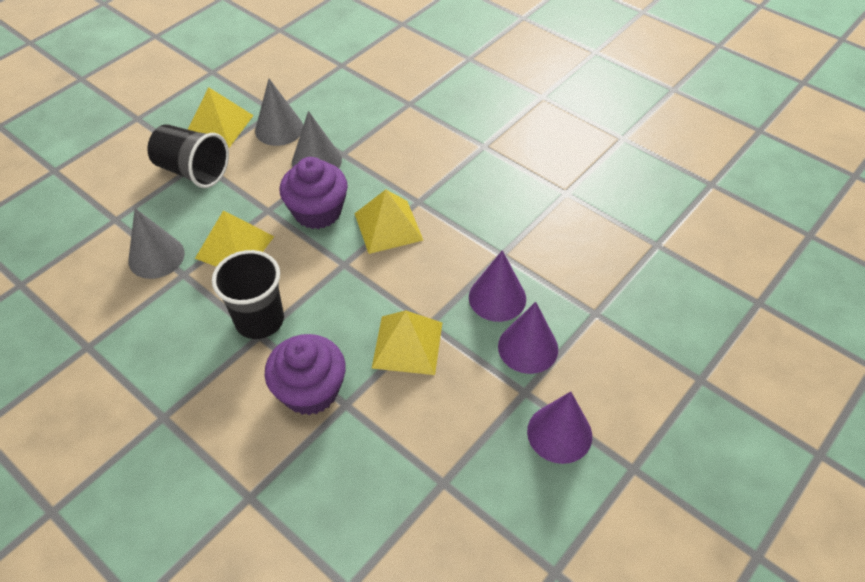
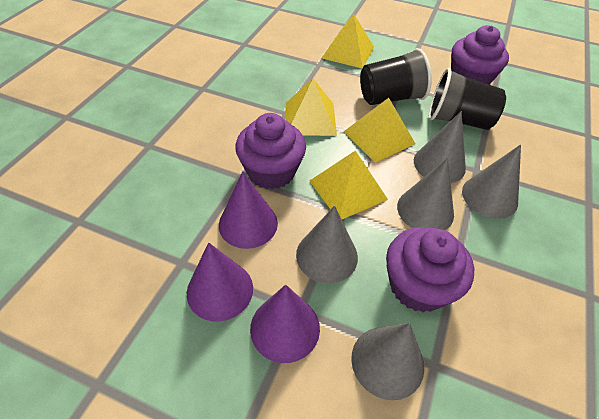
grey cone: 3 -> 5
purple cupcake: 2 -> 3

